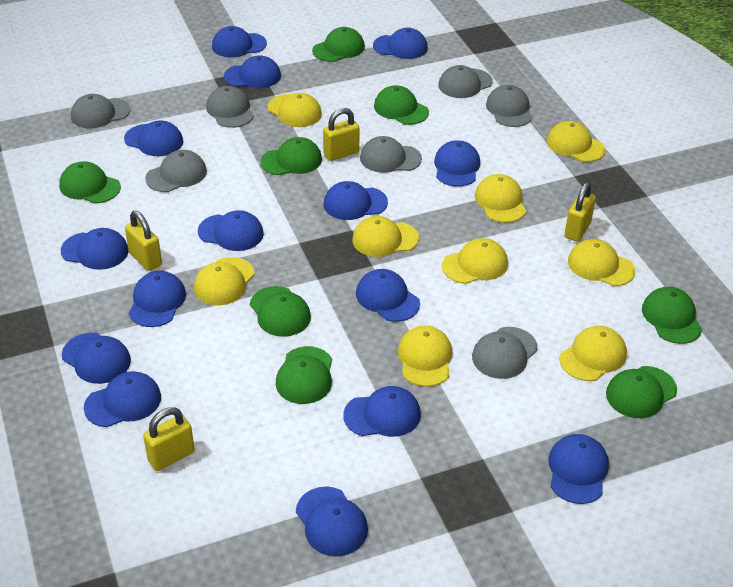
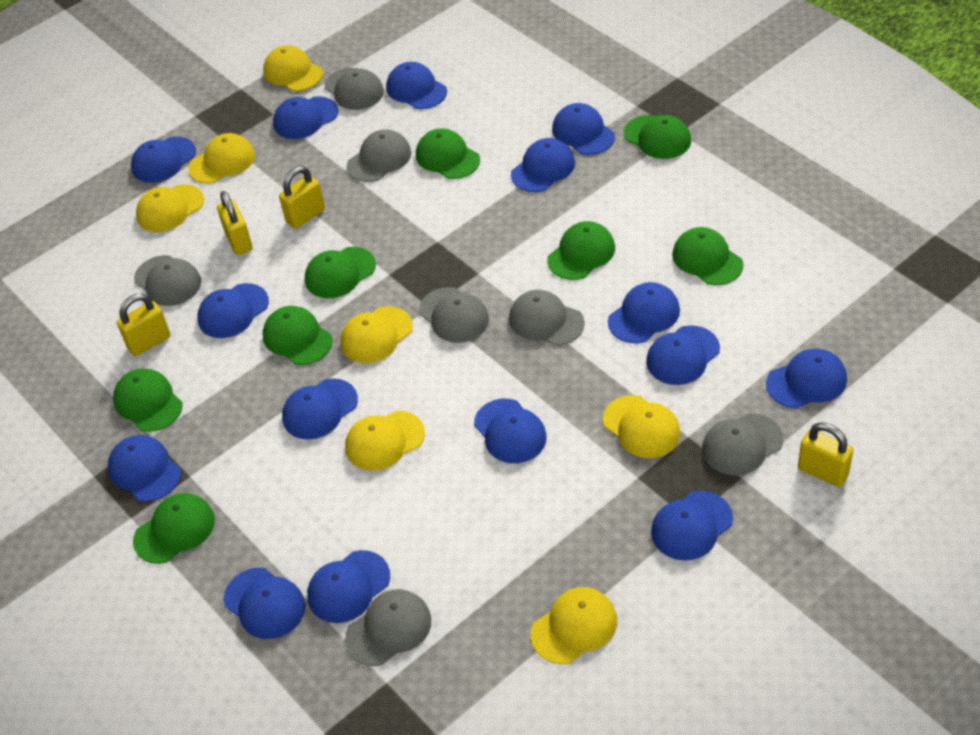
yellow cap: 9 -> 7

